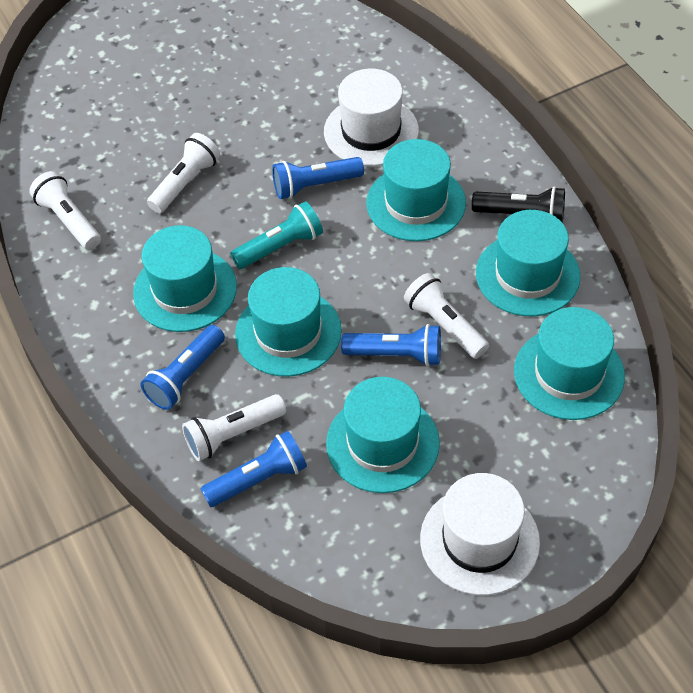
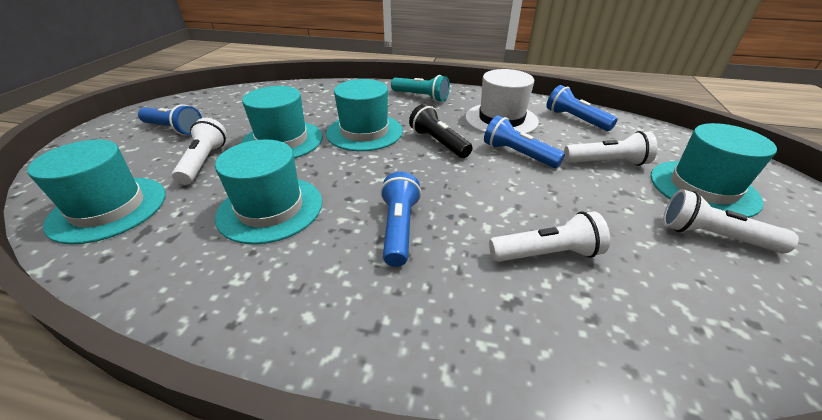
turquoise hat: 6 -> 5
white hat: 2 -> 1

